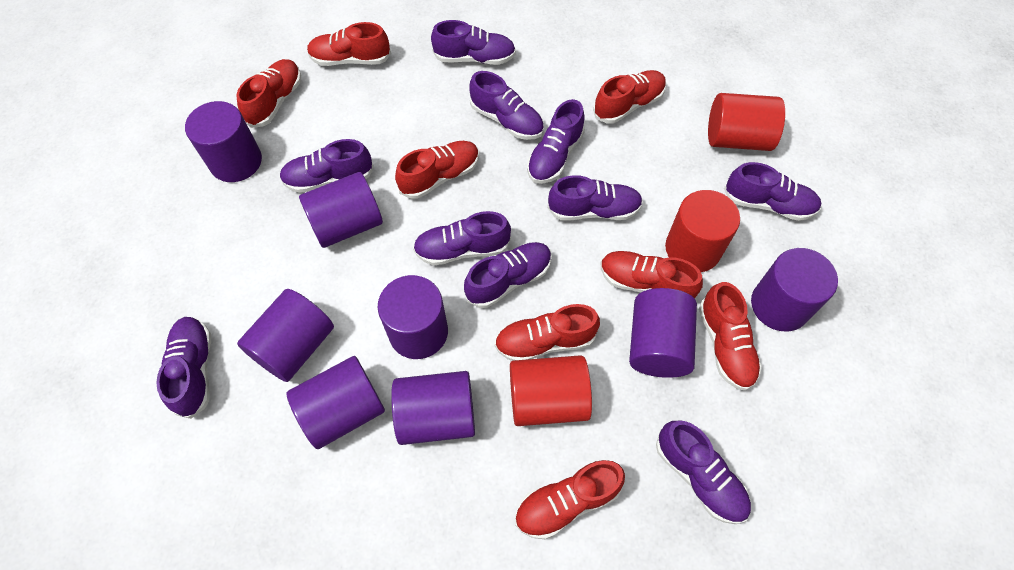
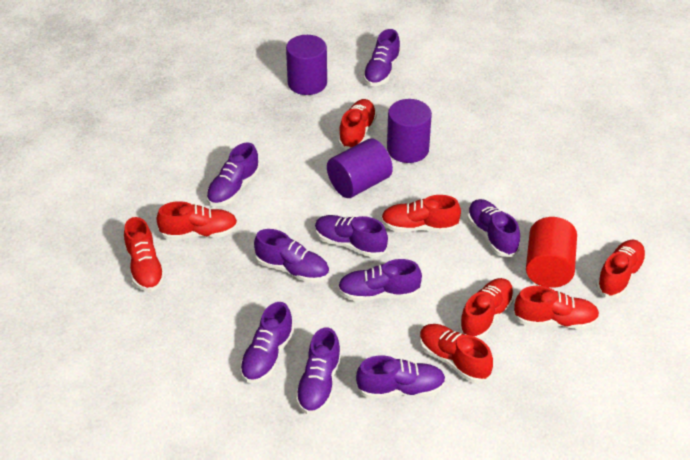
purple cylinder: 8 -> 3
purple shoe: 10 -> 9
red cylinder: 3 -> 1

